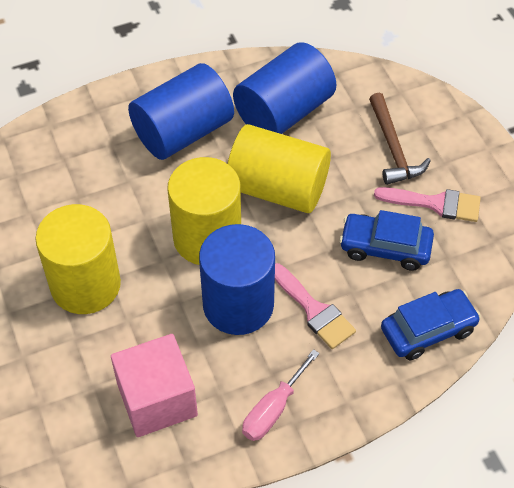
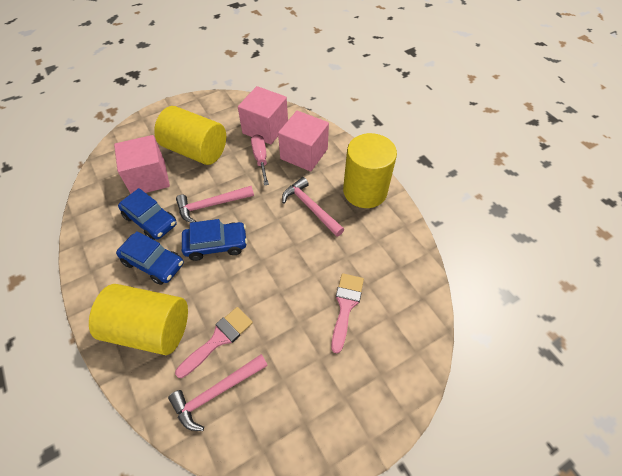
blue car: 2 -> 3
blue cylinder: 3 -> 0
brown hammer: 1 -> 0
pink cube: 1 -> 3
pink hammer: 0 -> 3

